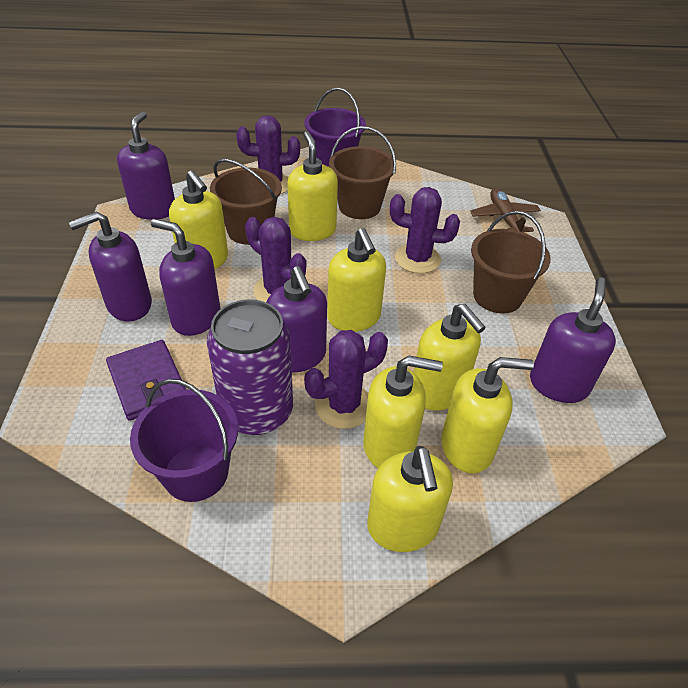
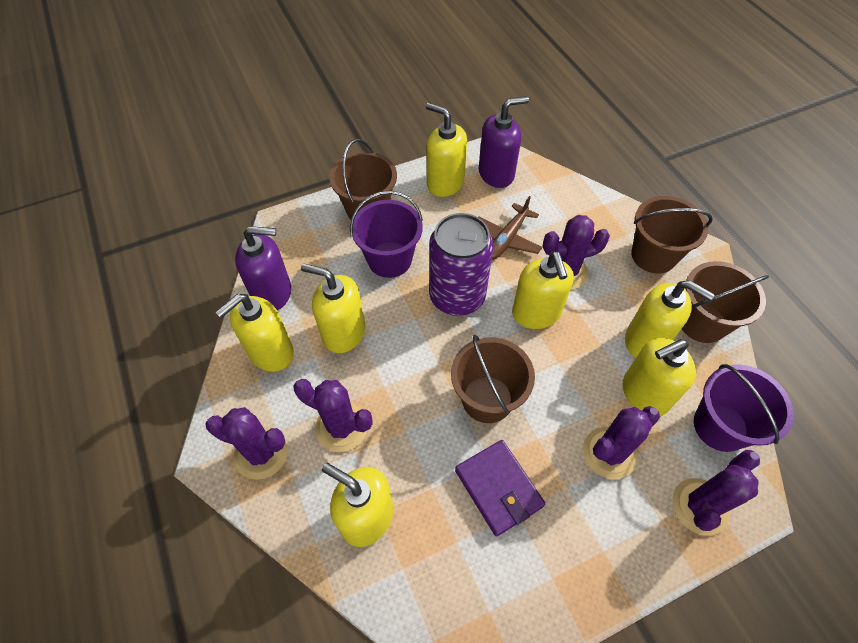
brown bucket: 3 -> 4
purple cactus: 4 -> 5
purple soap dispenser: 5 -> 2

